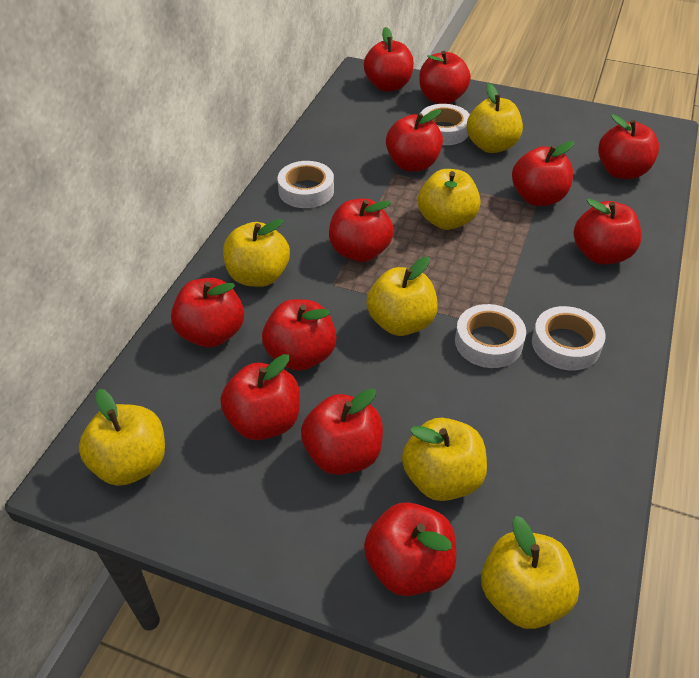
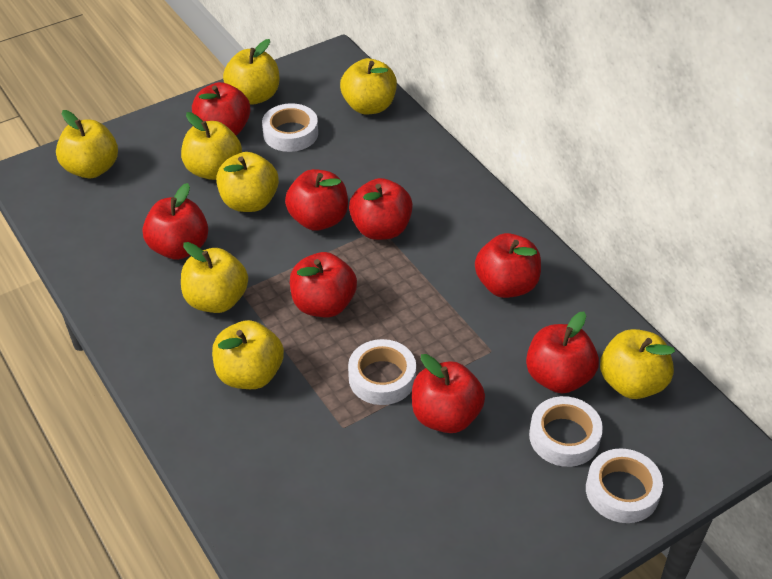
red apple: 12 -> 8
yellow apple: 7 -> 8

